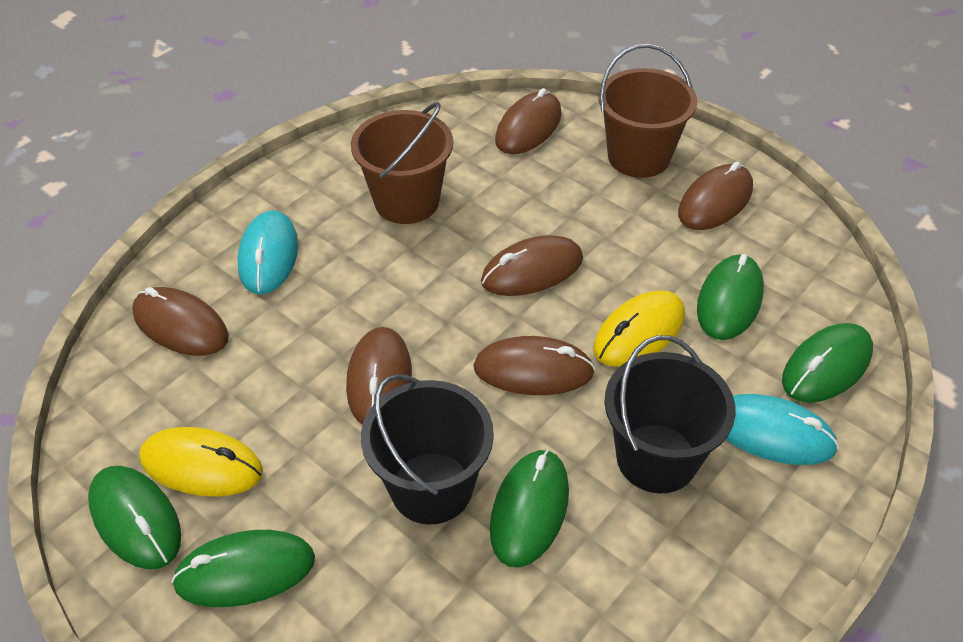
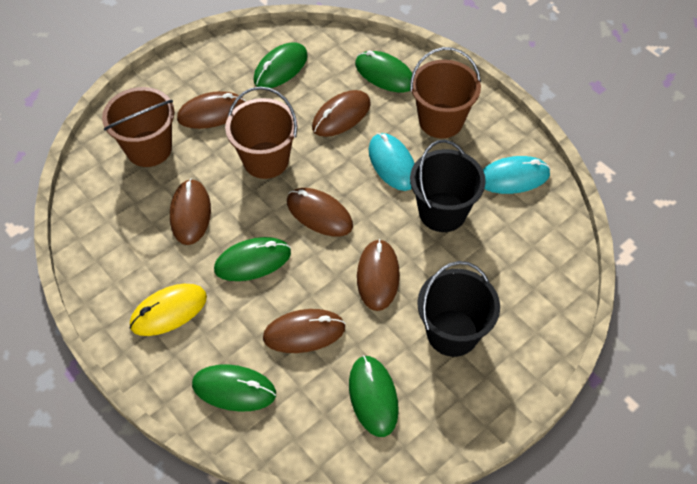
brown bucket: 2 -> 3
yellow mouse: 2 -> 1

